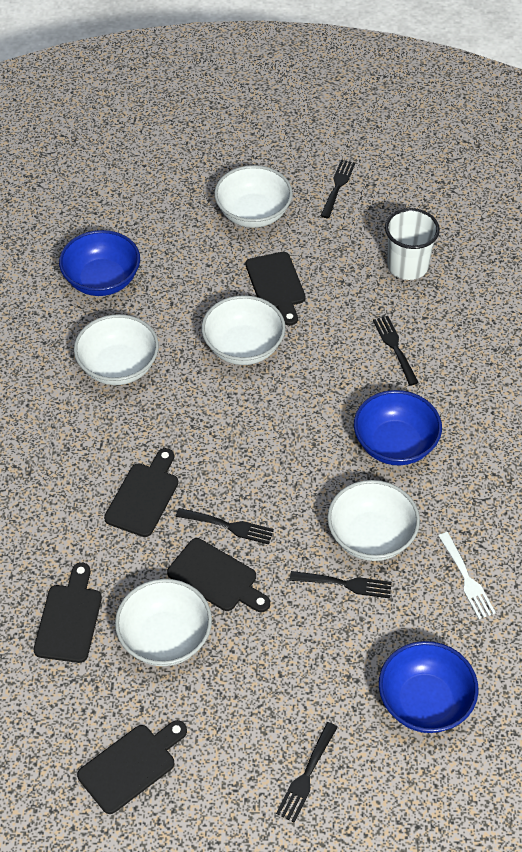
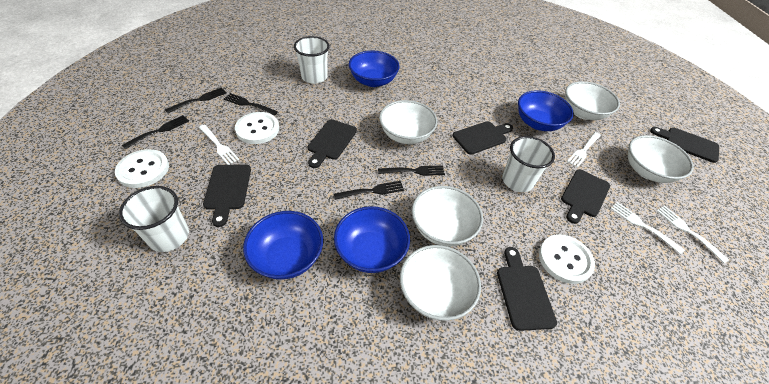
black cutting board: 5 -> 6
blue bowl: 3 -> 4
white button: 0 -> 3
white cup: 1 -> 3
white fork: 1 -> 4

